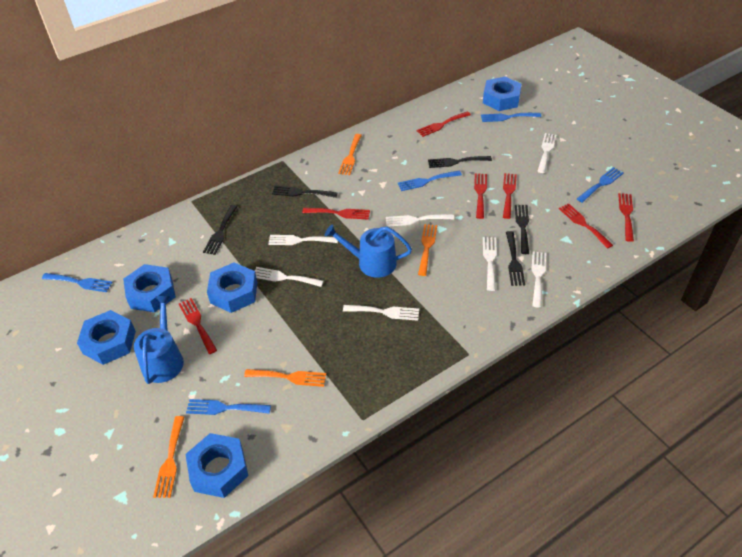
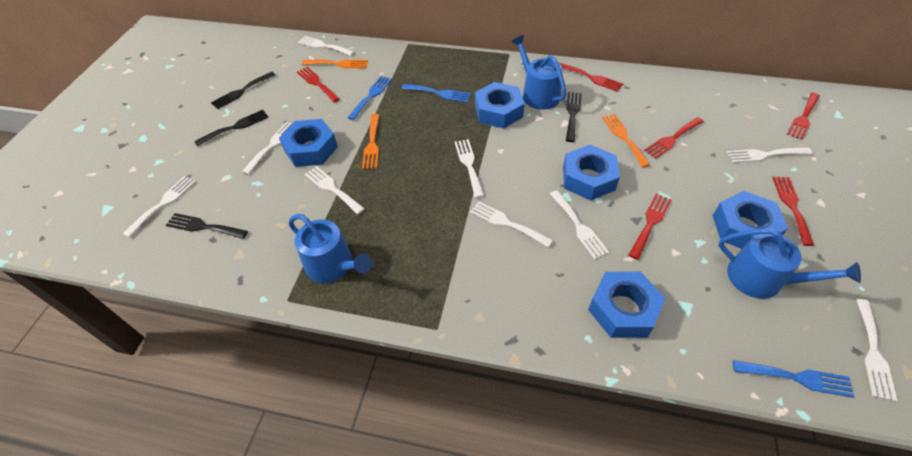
black fork: 5 -> 4
blue fork: 5 -> 3
blue watering can: 2 -> 3
orange fork: 4 -> 3
red fork: 7 -> 6
white fork: 7 -> 9

